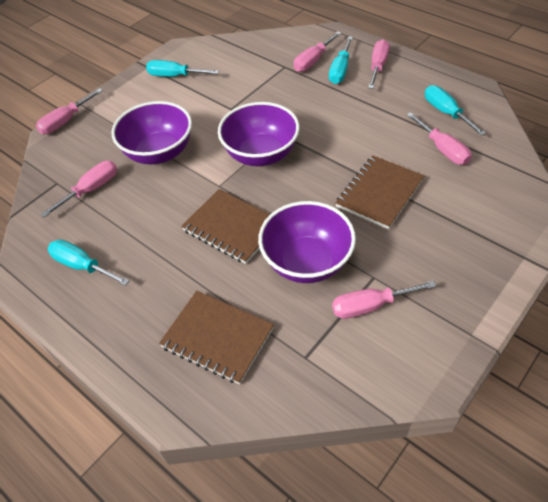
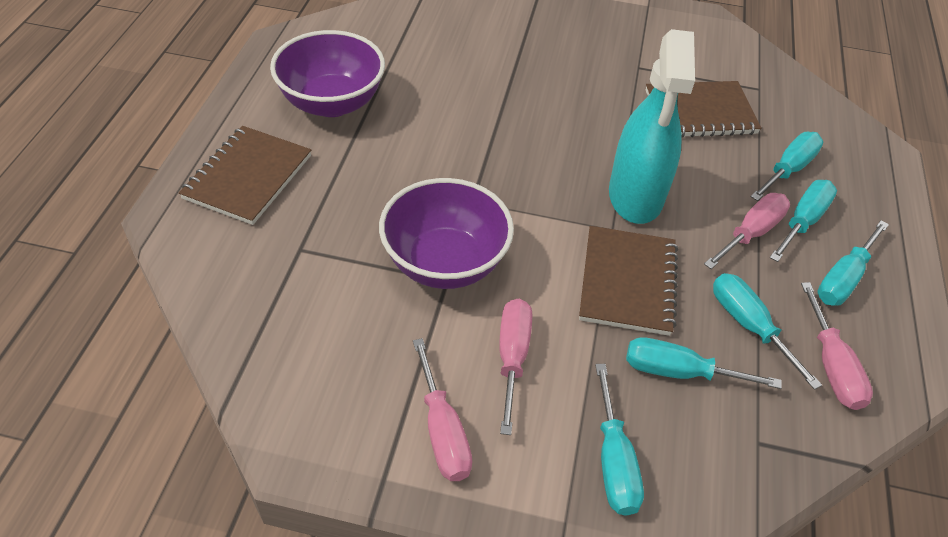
pink screwdriver: 6 -> 4
purple bowl: 3 -> 2
turquoise screwdriver: 4 -> 6
turquoise spray bottle: 0 -> 1

